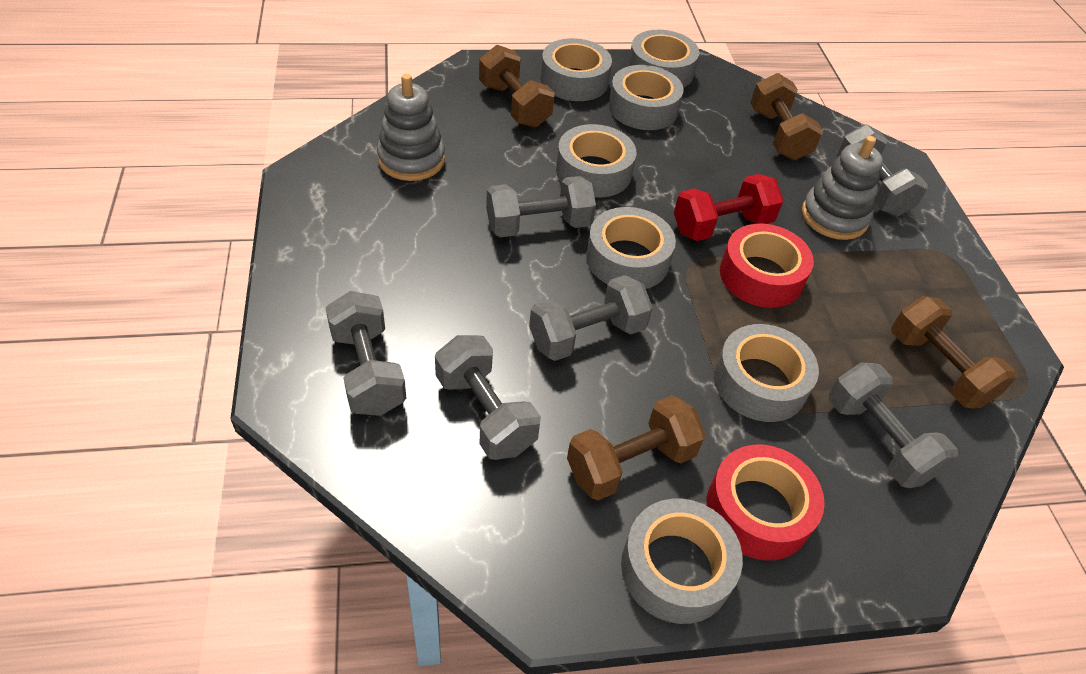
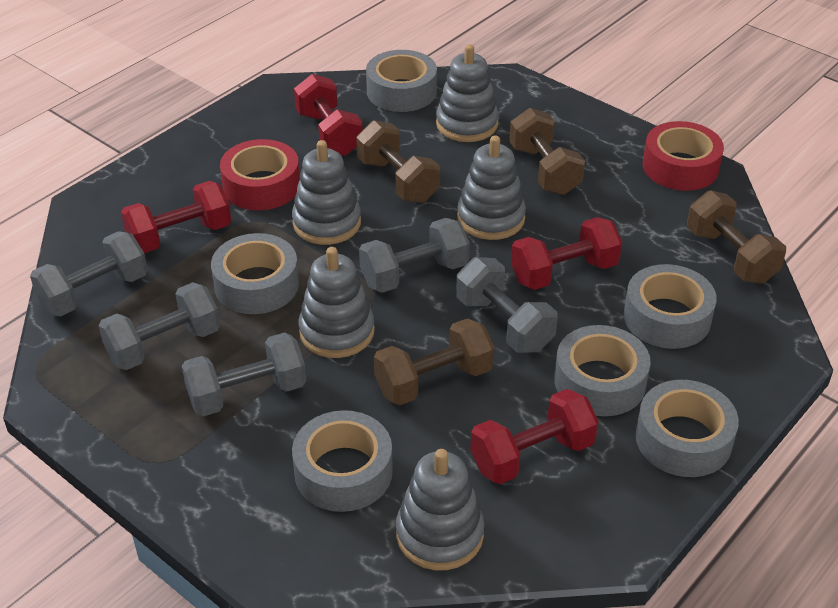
grey dumbbell: 6 -> 5
grey stacking toy: 2 -> 5
grey tape: 7 -> 6
red dumbbell: 1 -> 4

